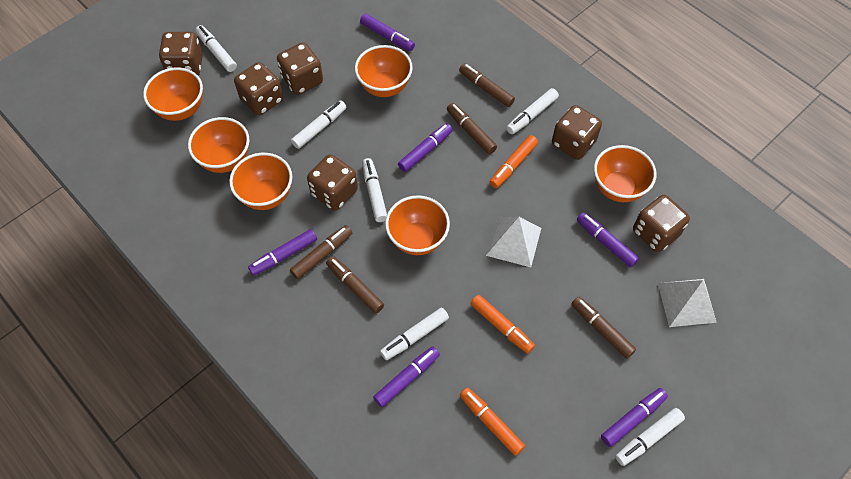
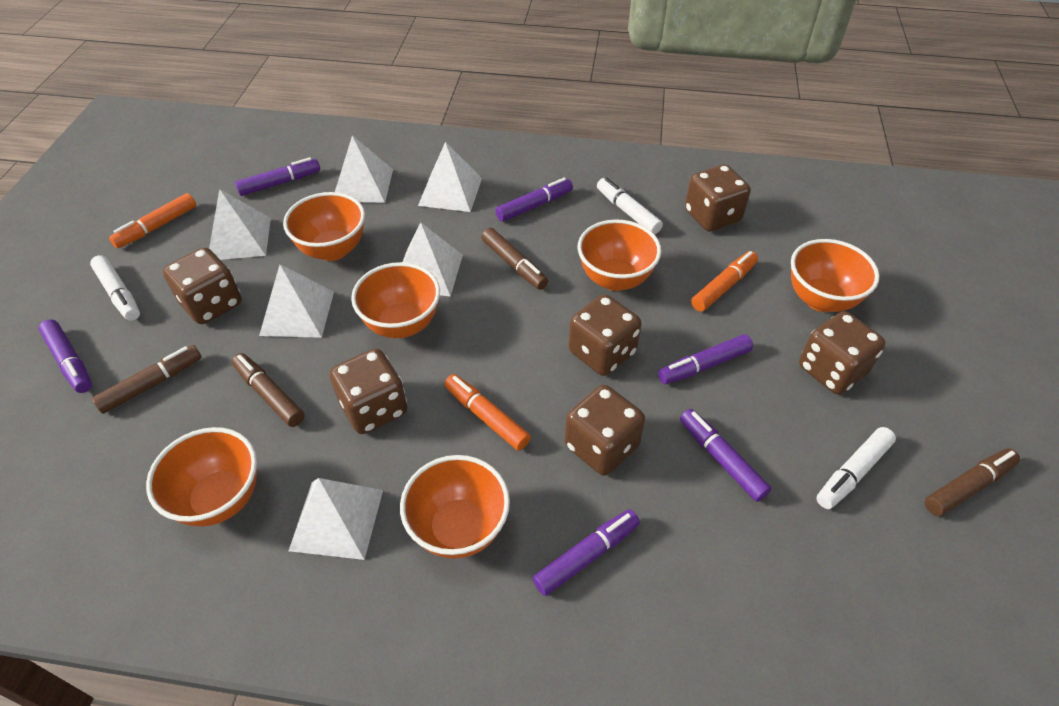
brown marker: 5 -> 4
white marker: 6 -> 3
white pyramid: 2 -> 6

